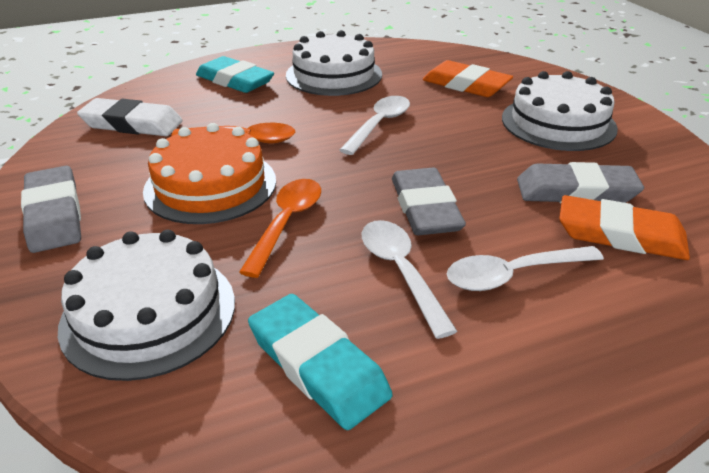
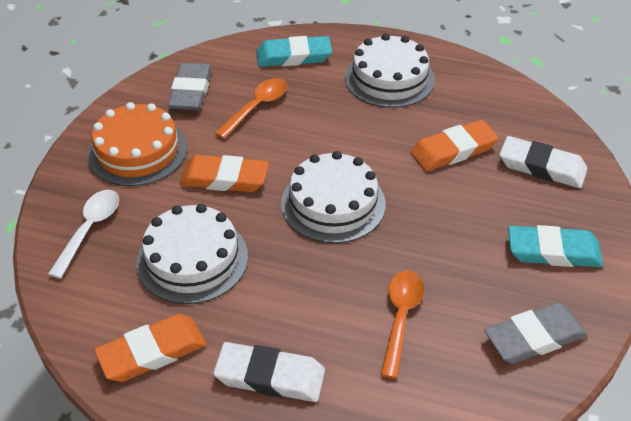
grey eraser: 3 -> 2
orange eraser: 2 -> 3
white eraser: 1 -> 2
white spoon: 3 -> 1

